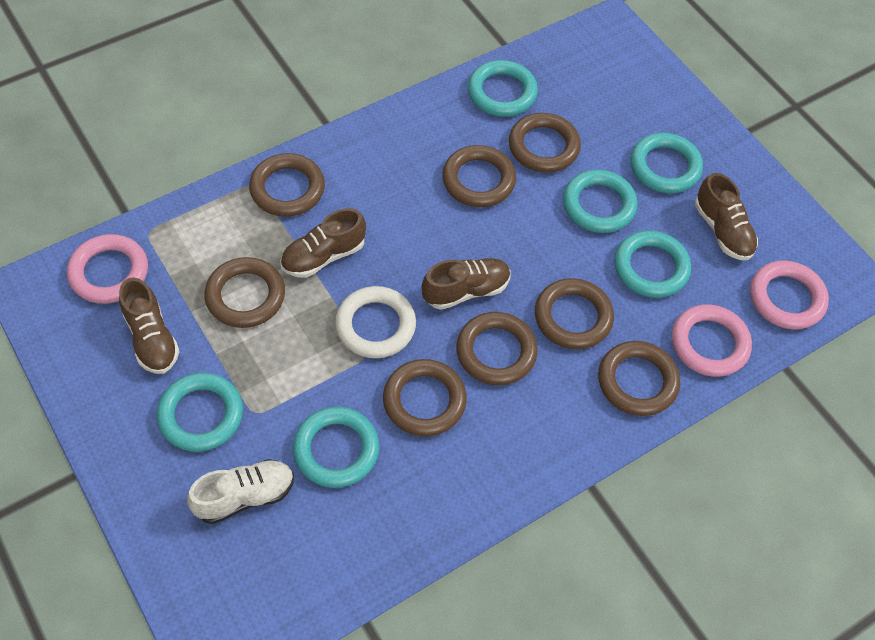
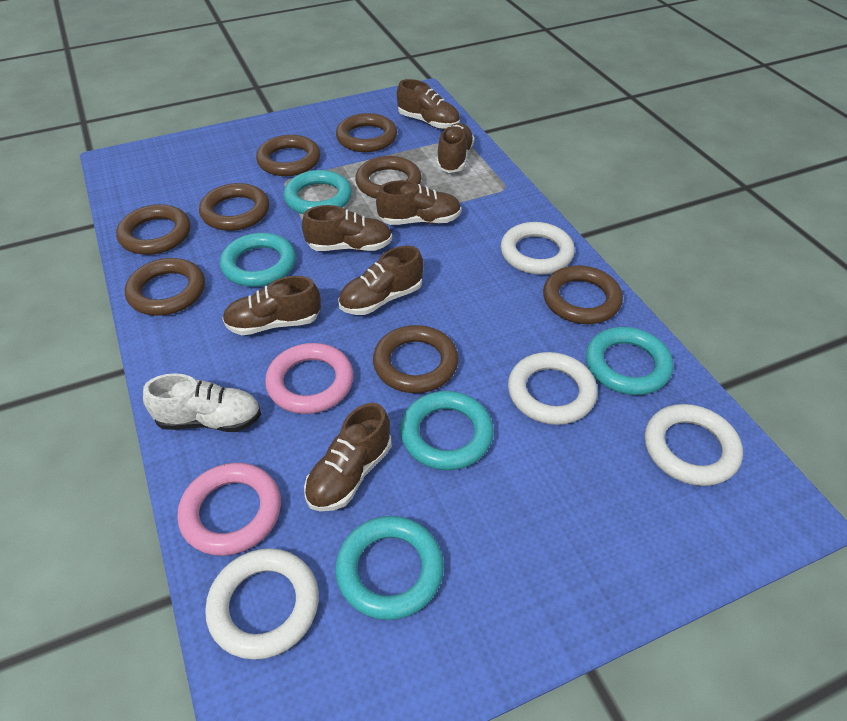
brown shoe: 4 -> 7
pink ring: 3 -> 2
turquoise ring: 6 -> 5
white ring: 1 -> 4

